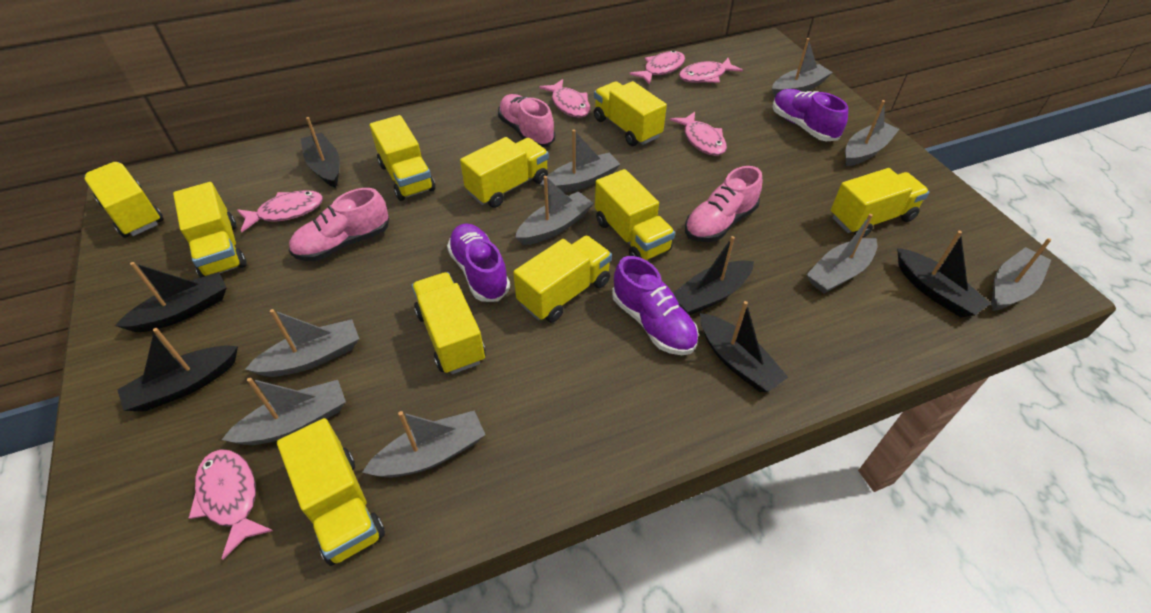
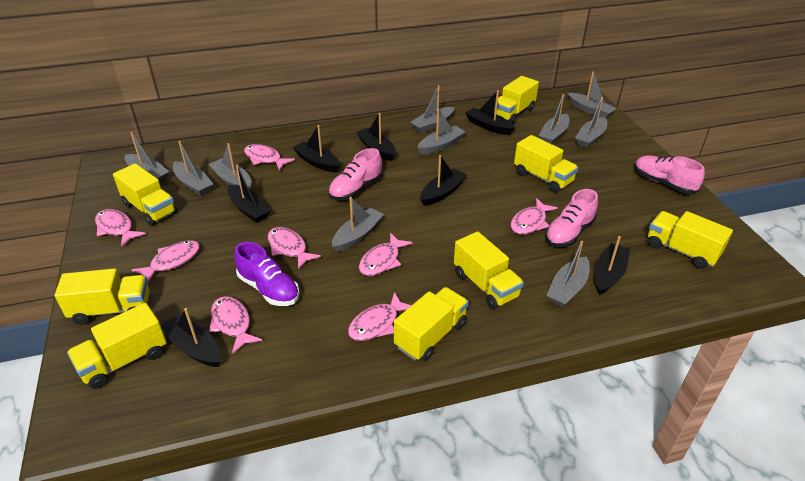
black boat: 6 -> 7
grey boat: 9 -> 10
pink fish: 6 -> 8
purple shoe: 3 -> 1
yellow truck: 10 -> 8

